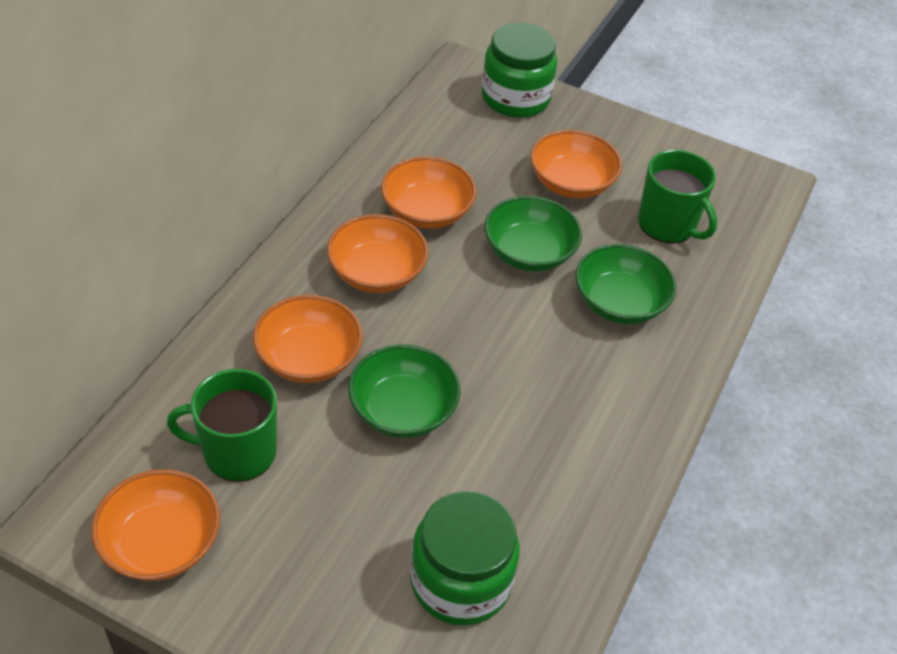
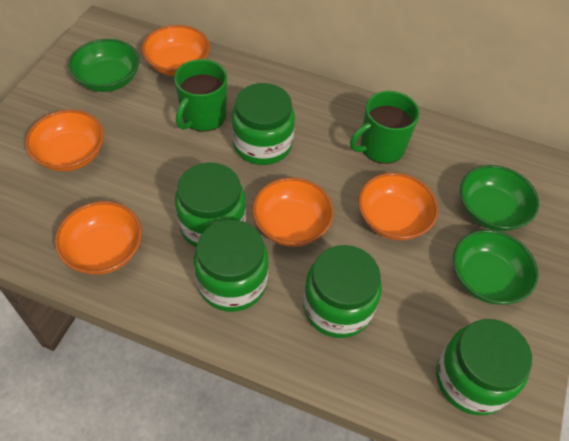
green jar: 2 -> 5

